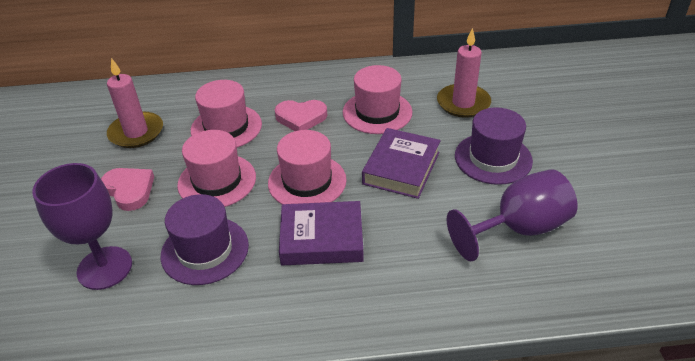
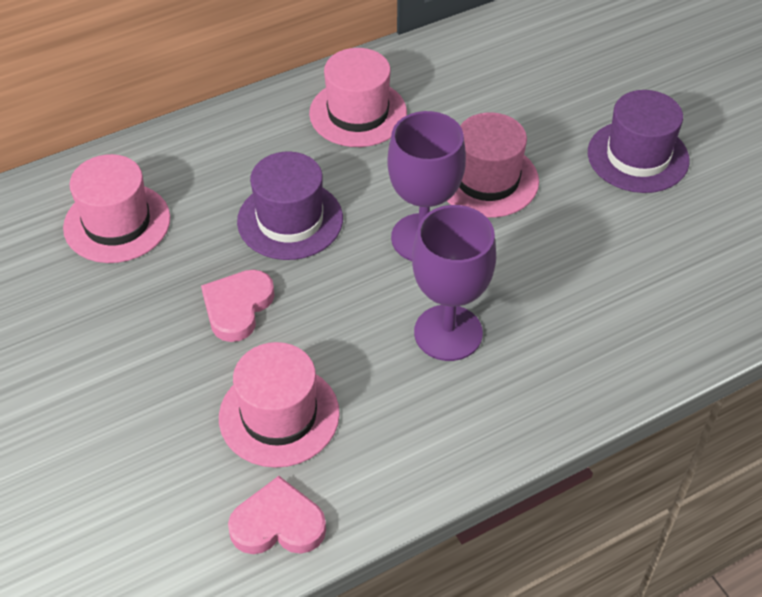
pink candle: 2 -> 0
purple book: 2 -> 0

